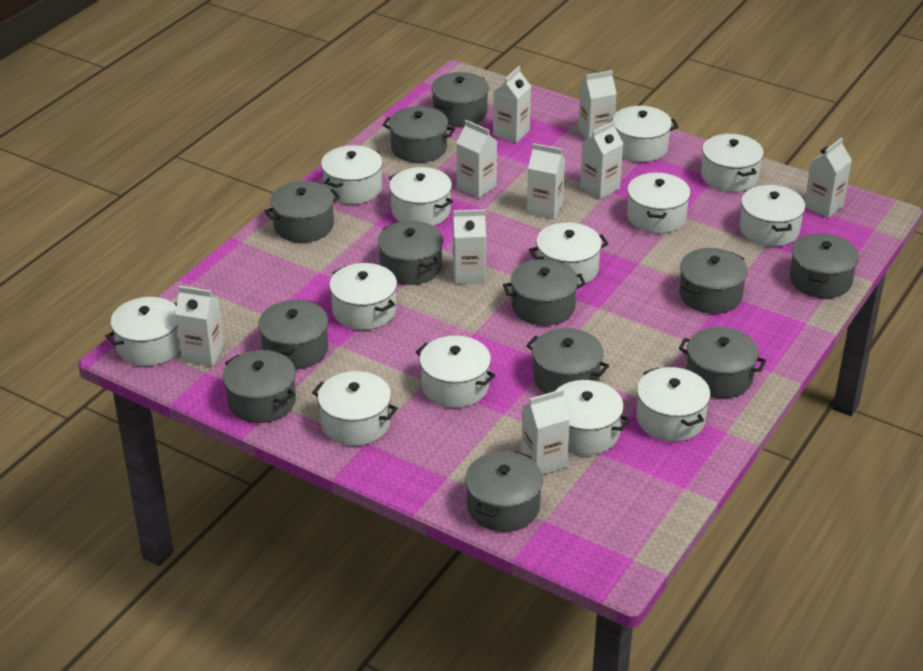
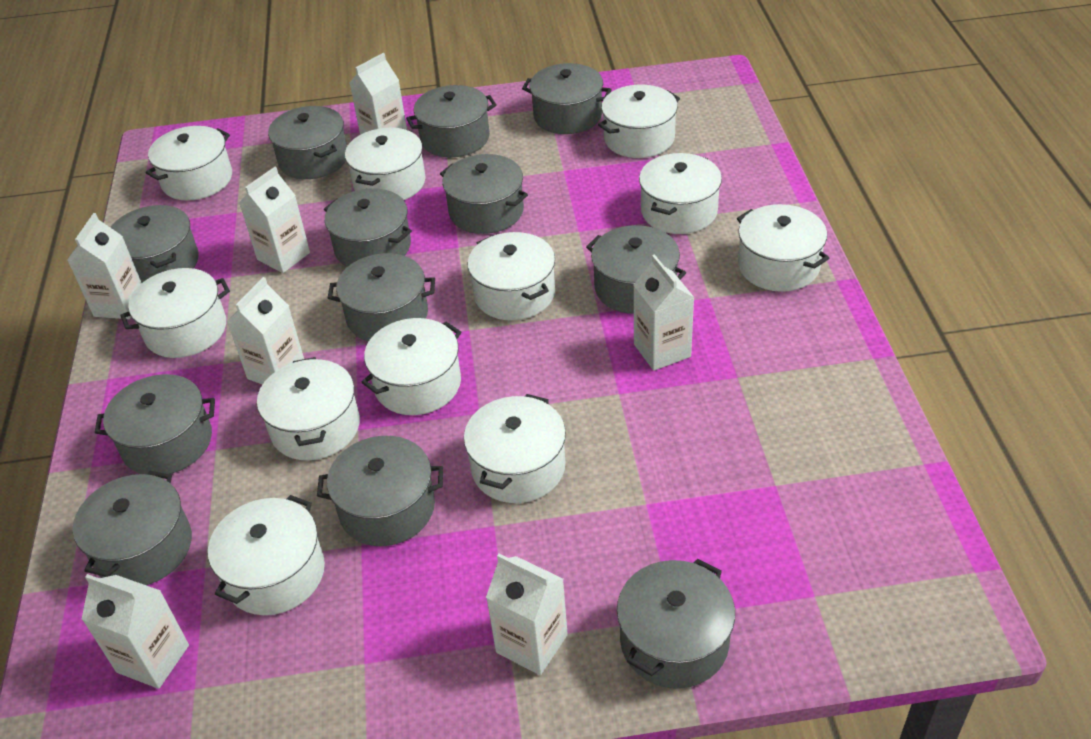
white carton: 9 -> 7
white pot: 13 -> 11

